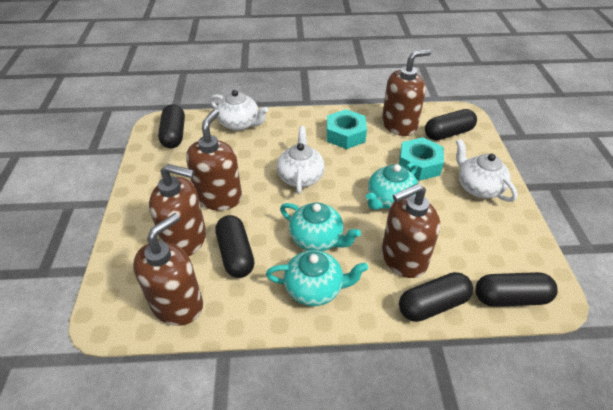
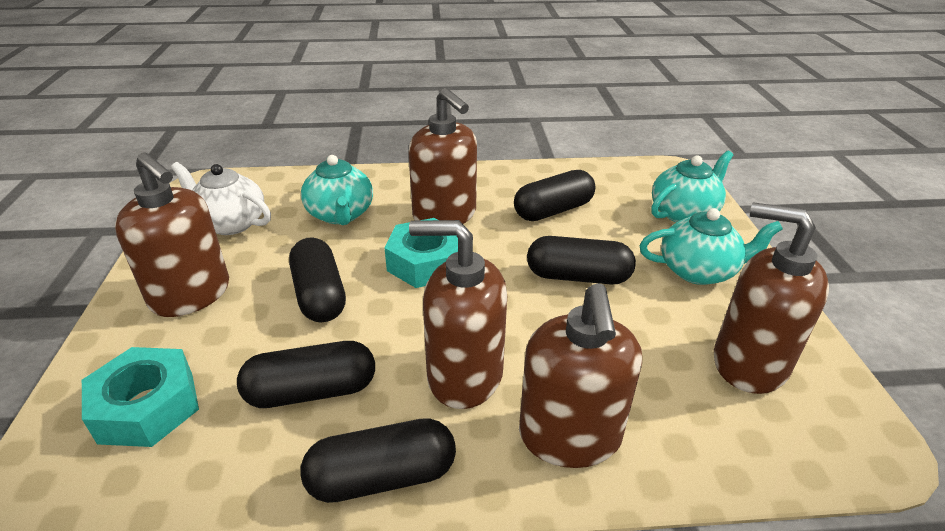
white teapot: 3 -> 1

